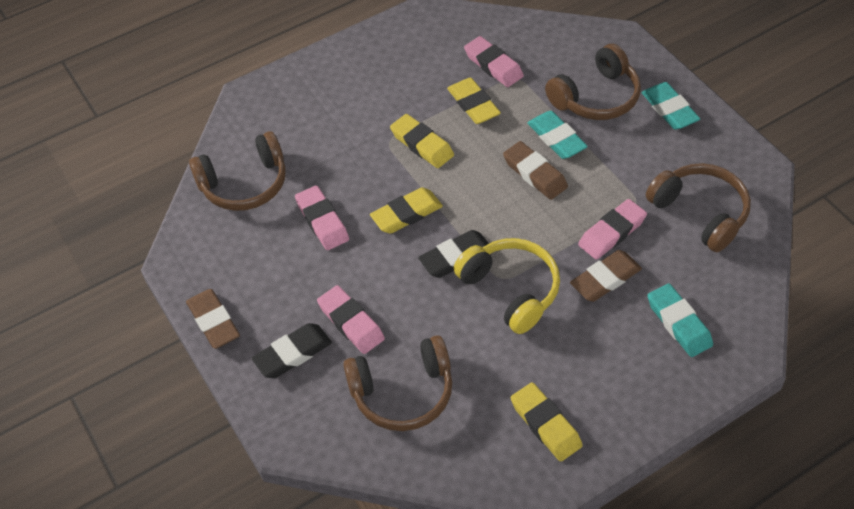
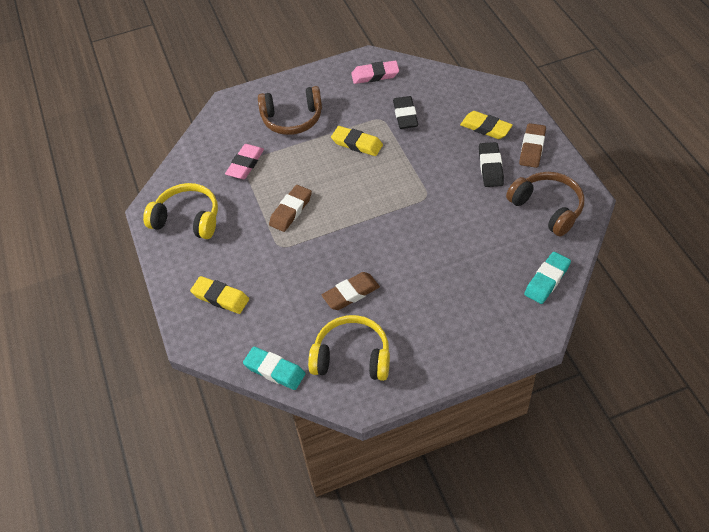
brown headphones: 4 -> 2
pink eraser: 4 -> 2
turquoise eraser: 3 -> 2
yellow eraser: 4 -> 3
yellow headphones: 1 -> 2

